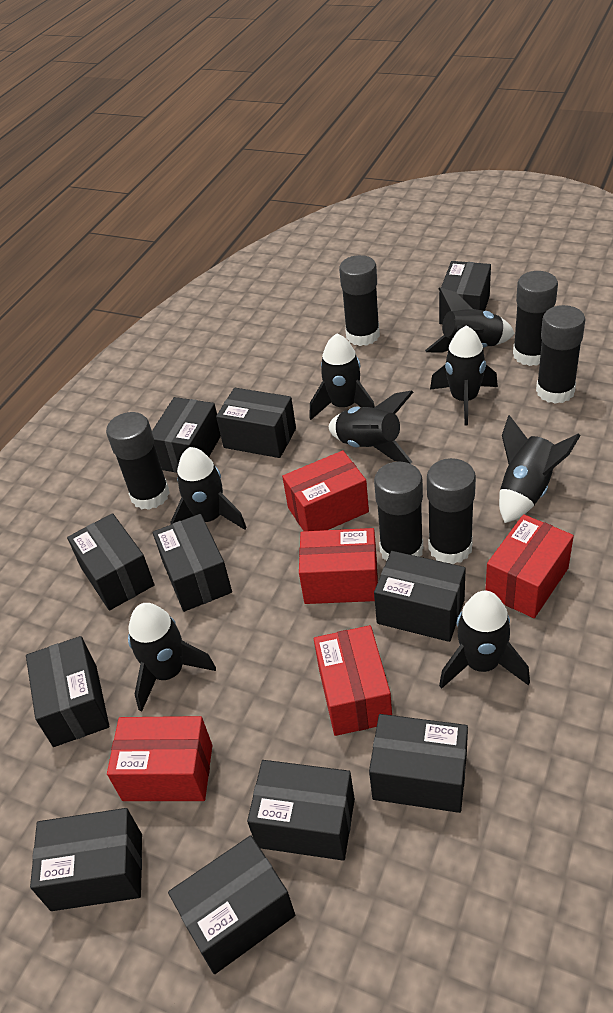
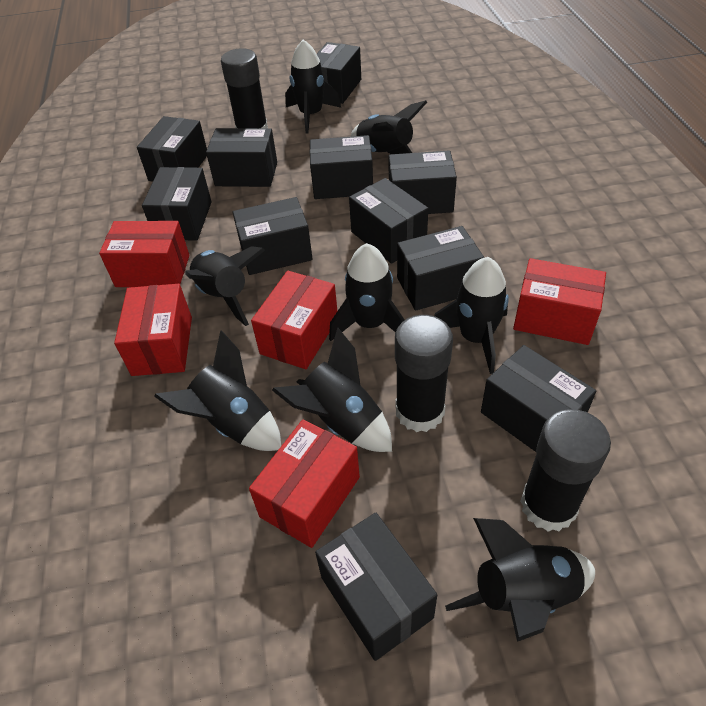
black glue stick: 6 -> 3

